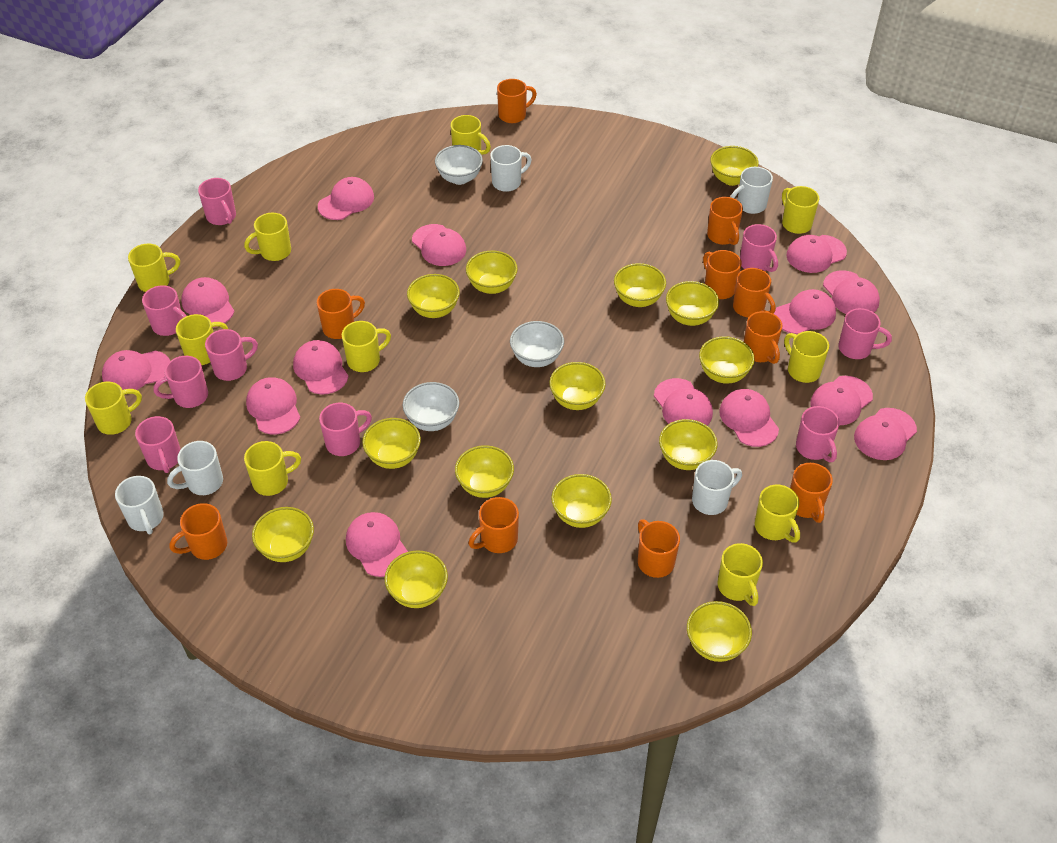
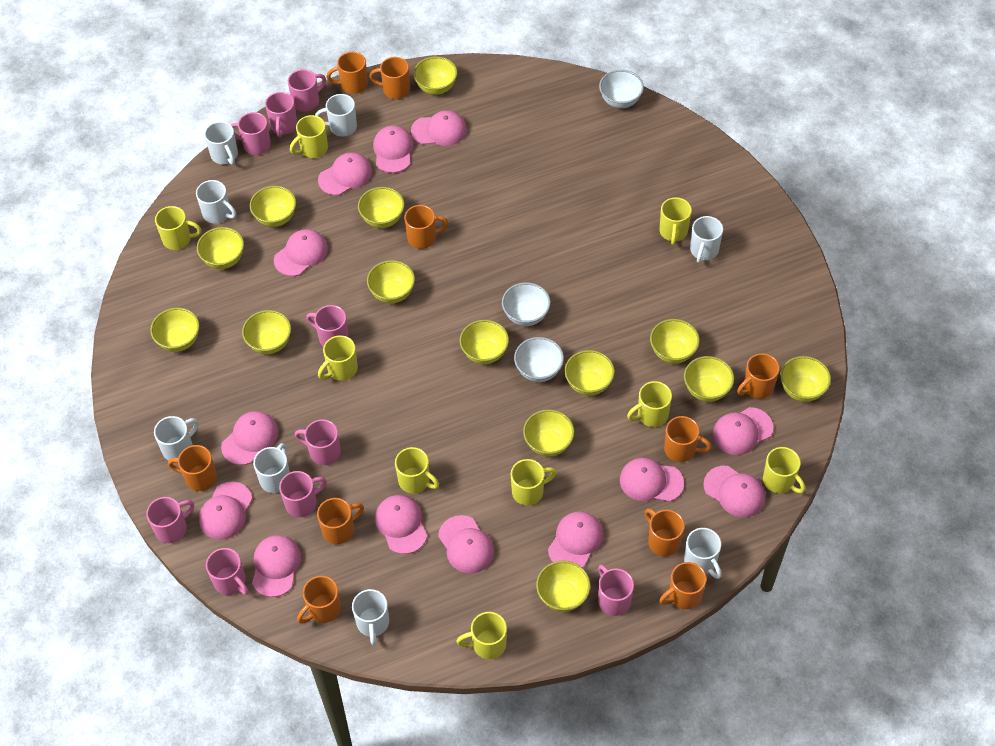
pink cap: 14 -> 13
white mug: 5 -> 8
yellow mug: 11 -> 9

